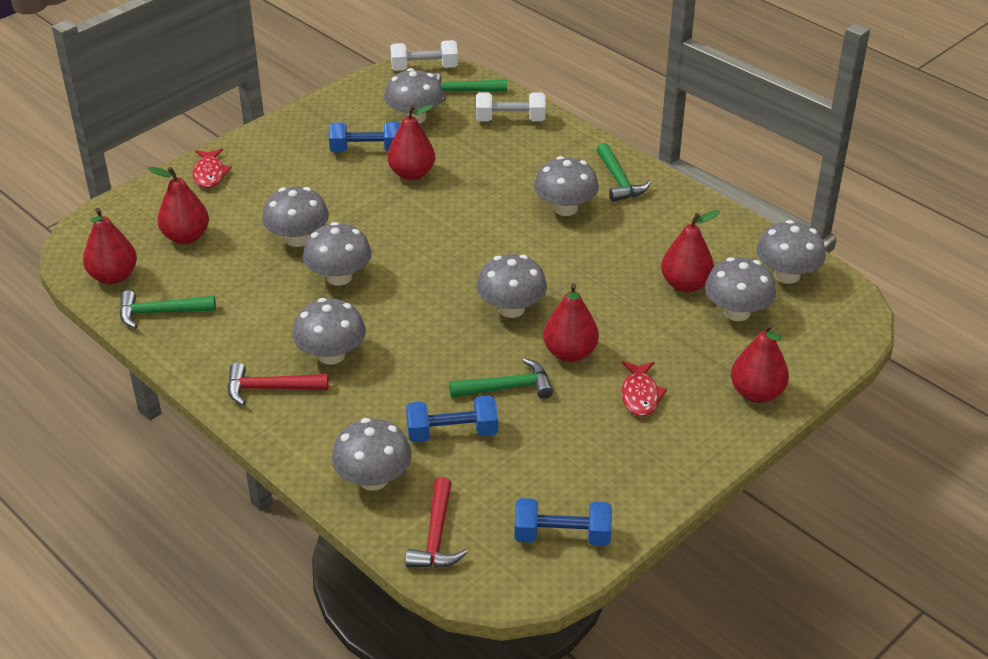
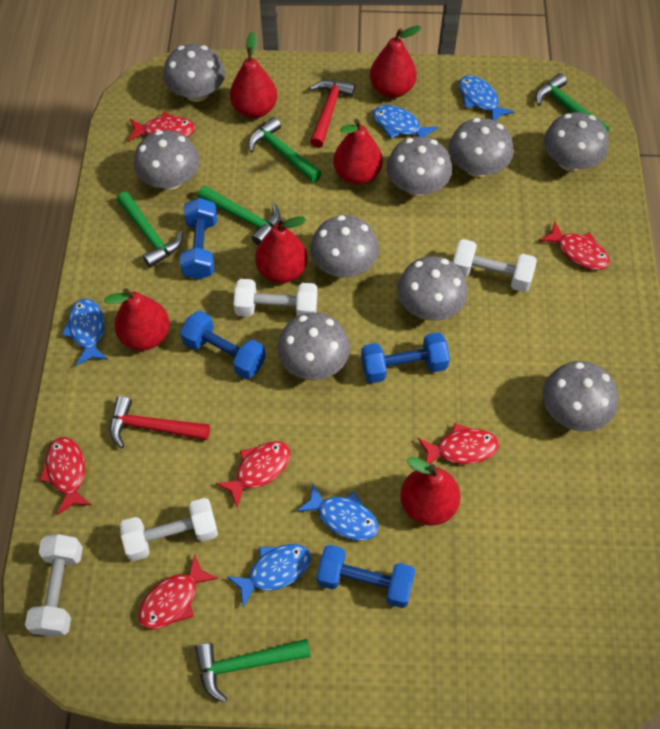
blue dumbbell: 3 -> 4
blue fish: 0 -> 5
green hammer: 4 -> 5
red fish: 2 -> 6
white dumbbell: 2 -> 4

